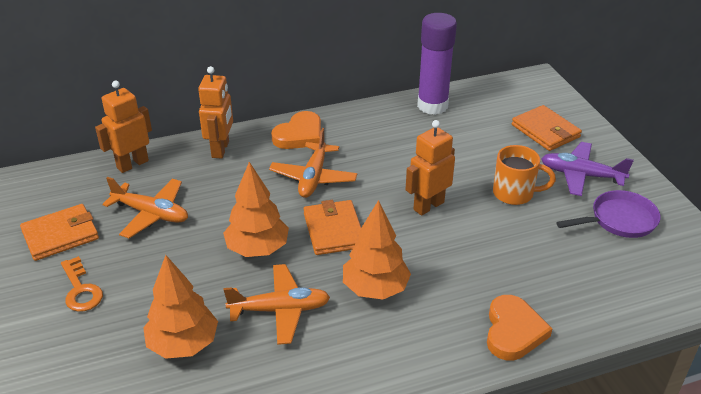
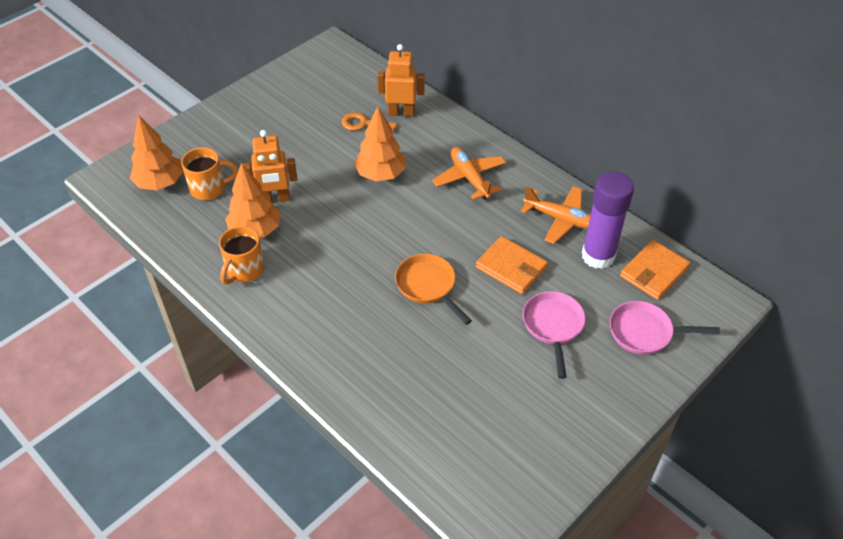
orange heart: 2 -> 0
orange mug: 1 -> 2
orange pan: 0 -> 1
orange plane: 3 -> 2
orange robot: 3 -> 2
orange wallet: 3 -> 2
pink pan: 0 -> 2
purple pan: 1 -> 0
purple plane: 1 -> 0

